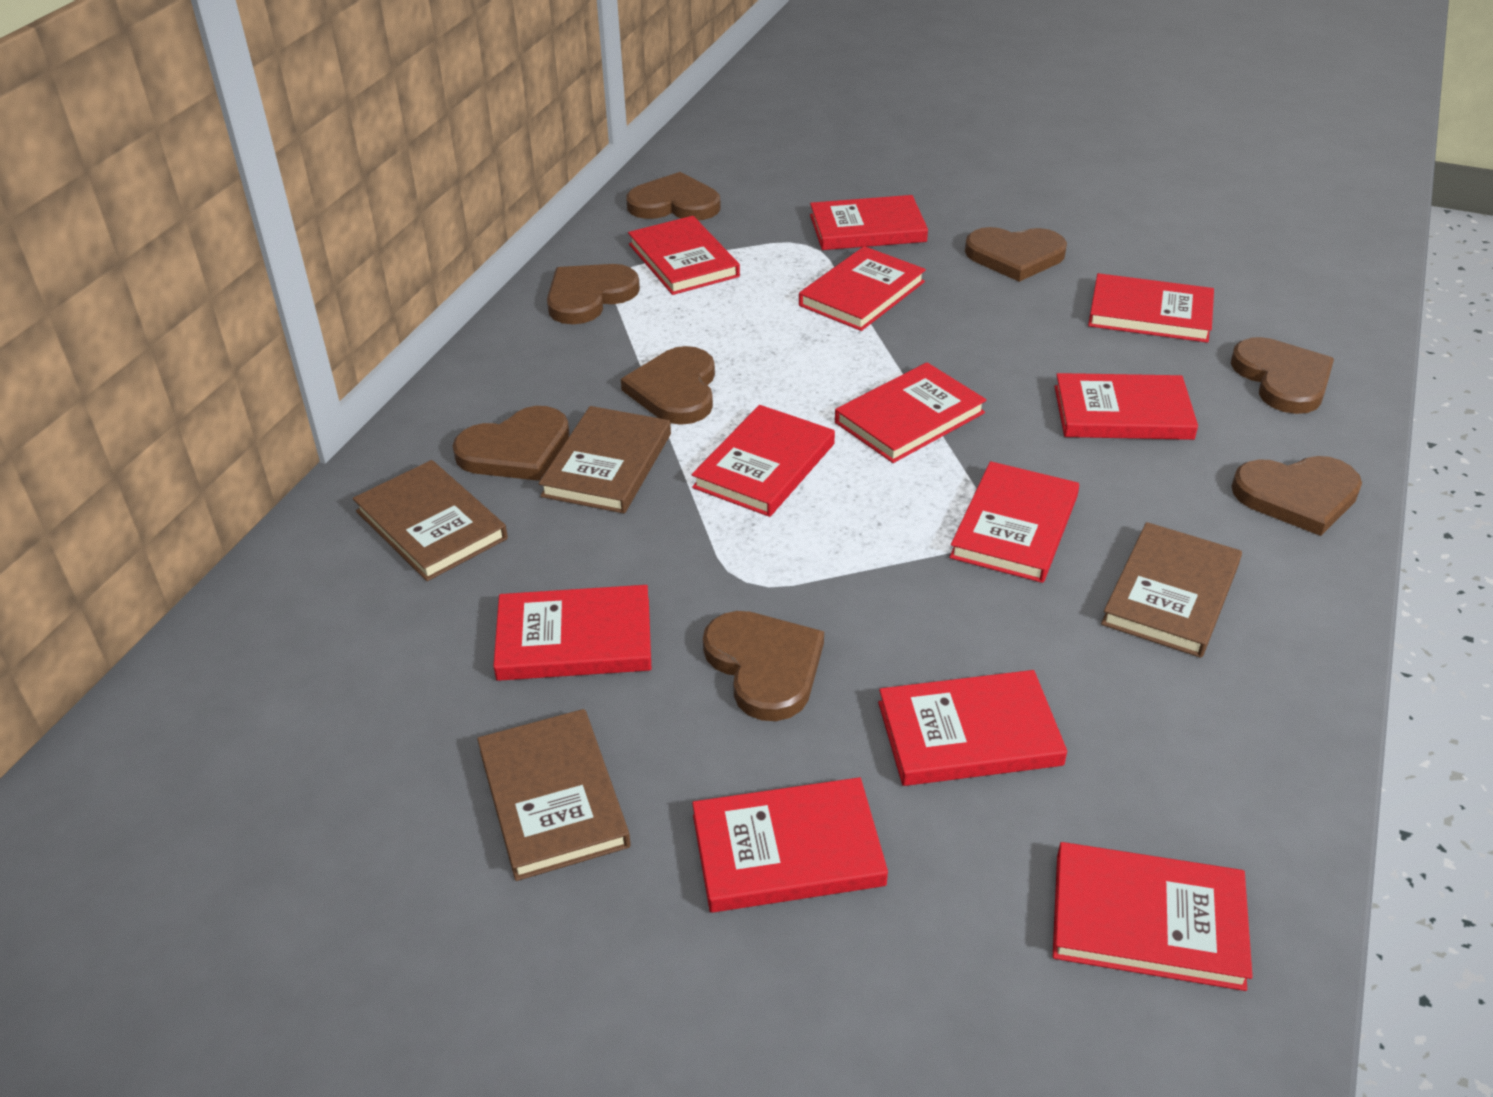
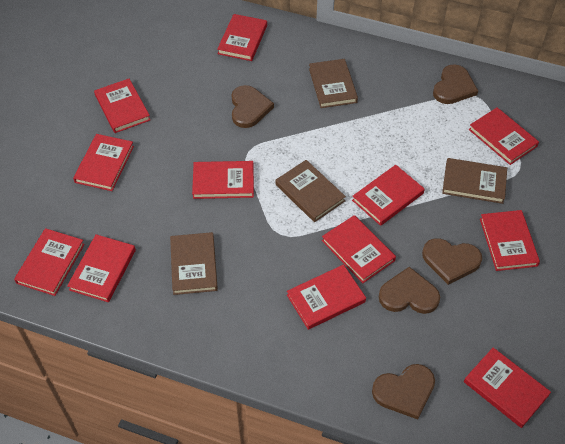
brown heart: 8 -> 5

